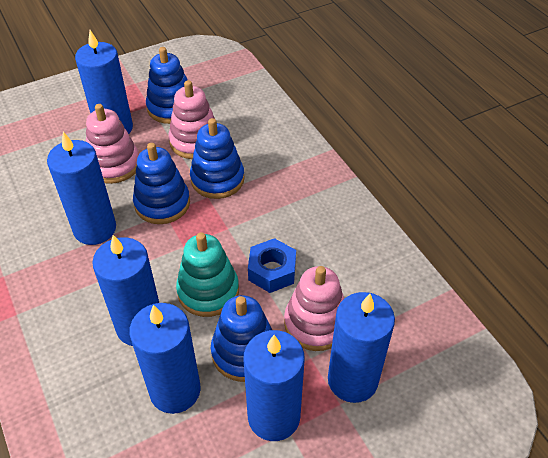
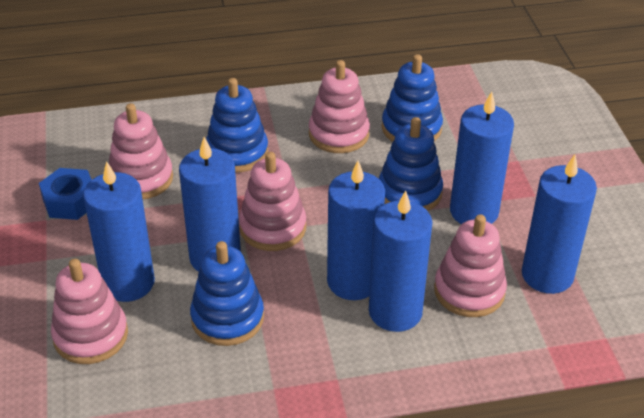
pink stacking toy: 3 -> 5
turquoise stacking toy: 1 -> 0

